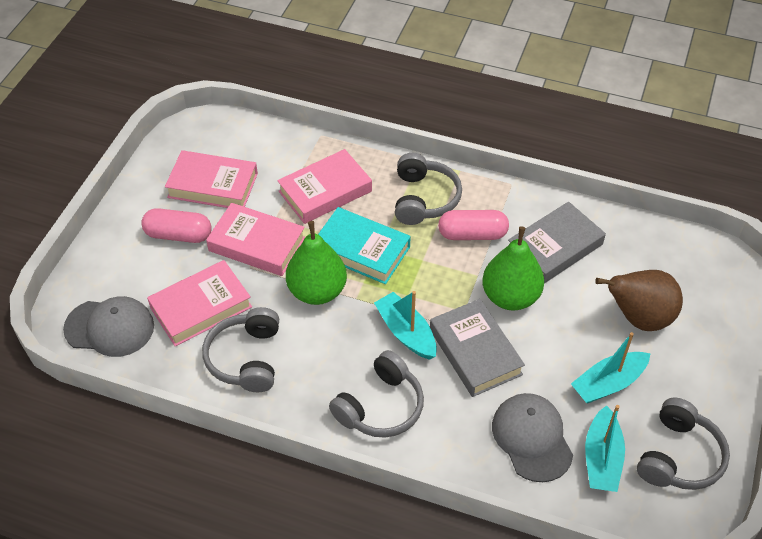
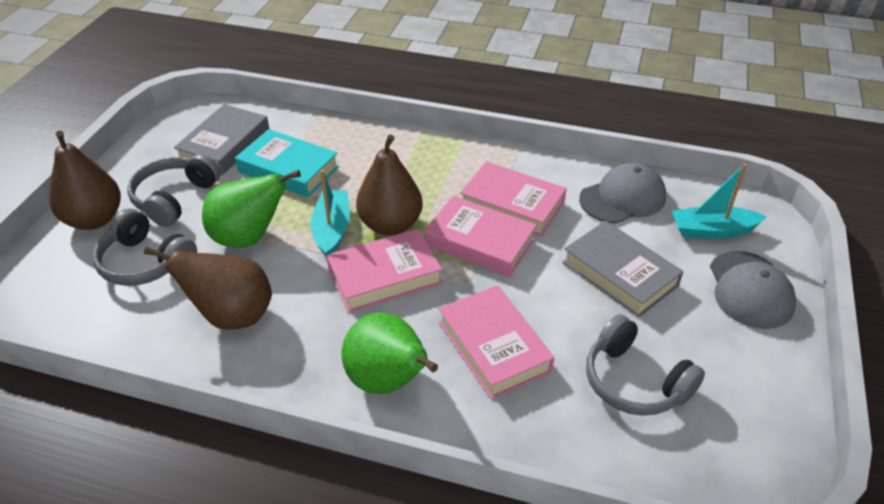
brown pear: 1 -> 3
grey headphones: 4 -> 3
pink capsule: 2 -> 0
turquoise boat: 3 -> 2

